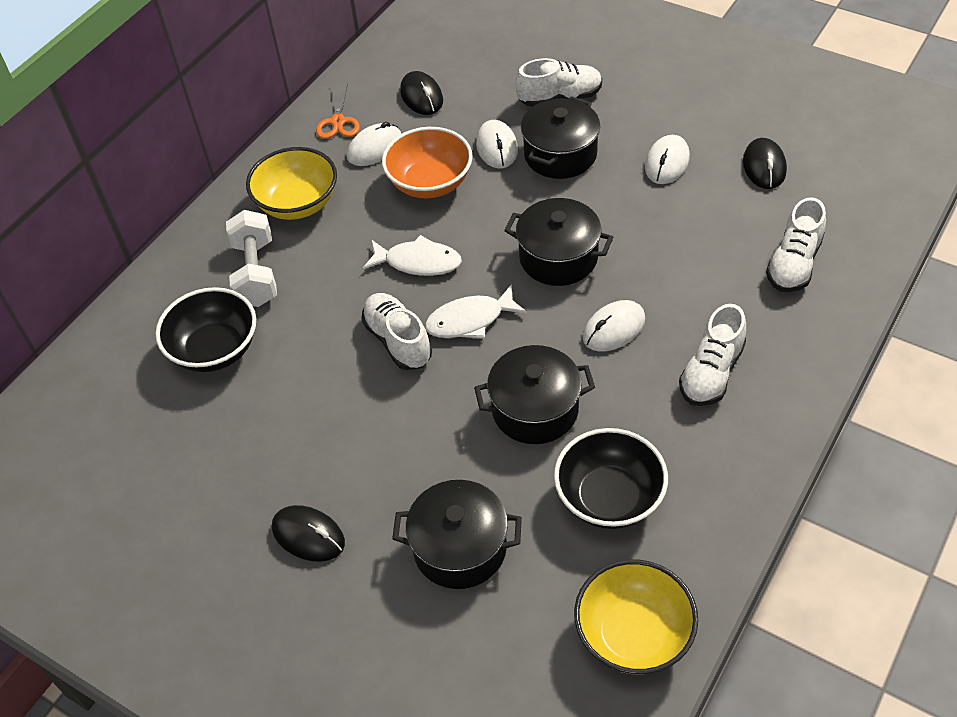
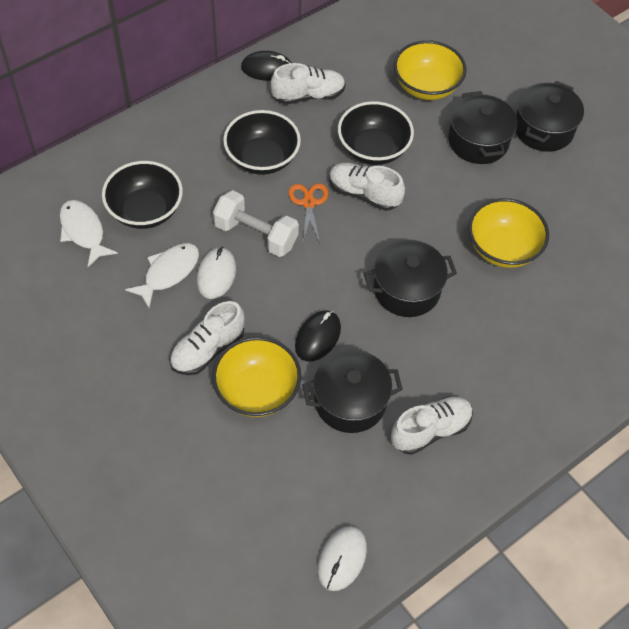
black bowl: 2 -> 3
black mouse: 3 -> 2
orange bowl: 1 -> 0
white mouse: 4 -> 2
yellow bowl: 2 -> 3

